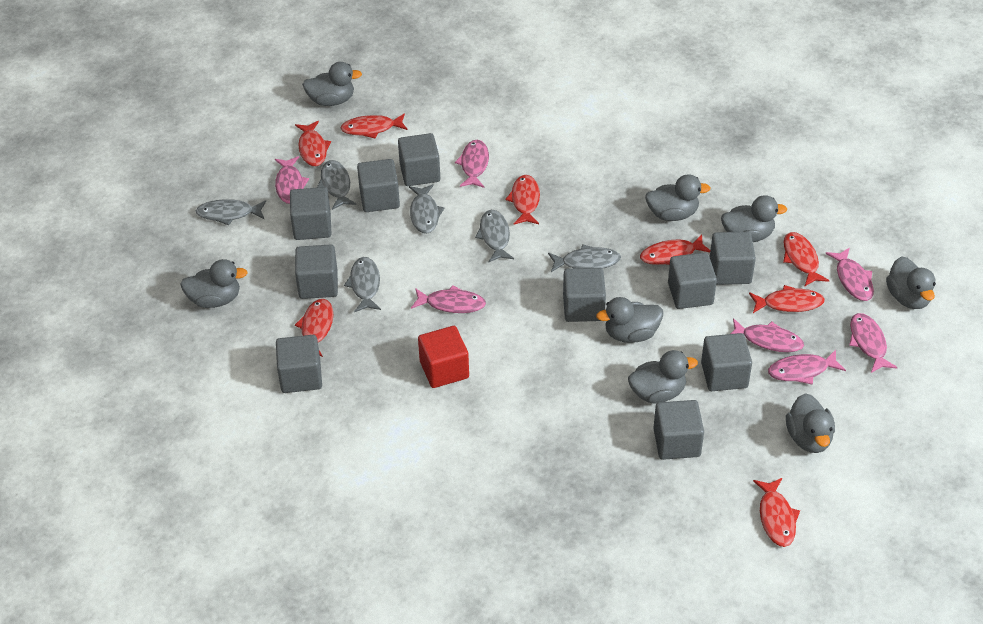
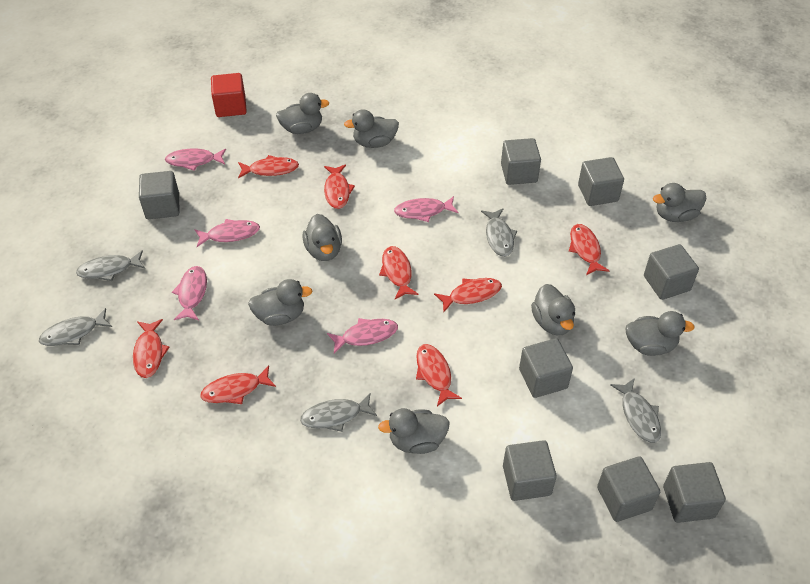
grey cube: 10 -> 8
grey fish: 6 -> 5
pink fish: 7 -> 5

